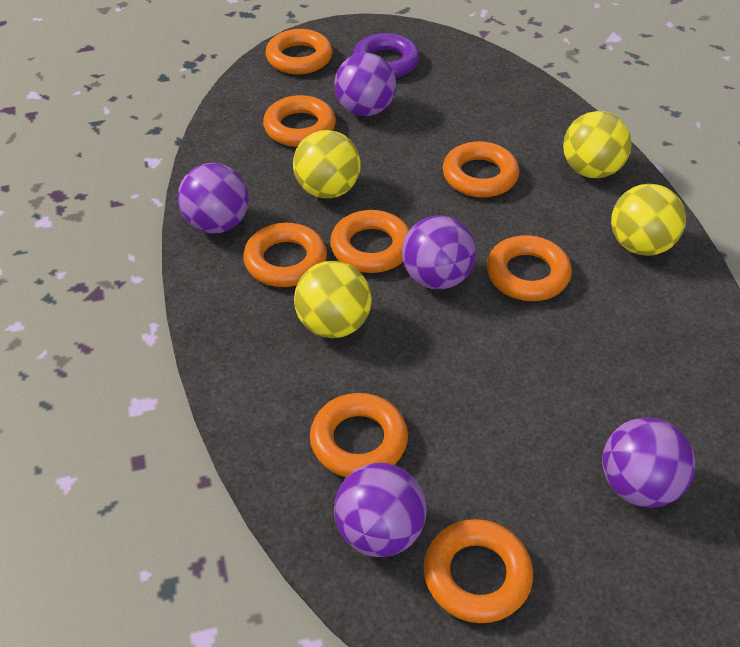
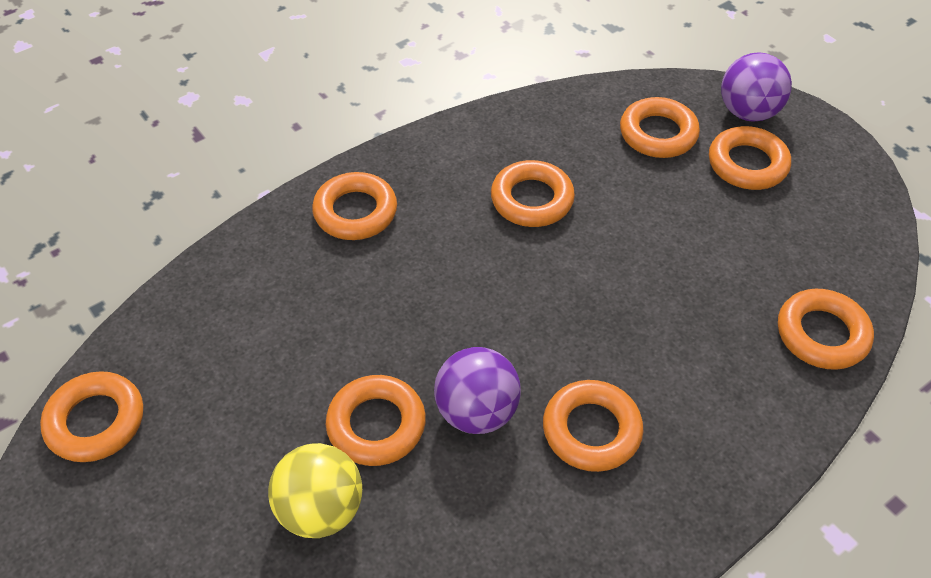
purple ball: 5 -> 2
purple ring: 1 -> 0
yellow ball: 4 -> 1

